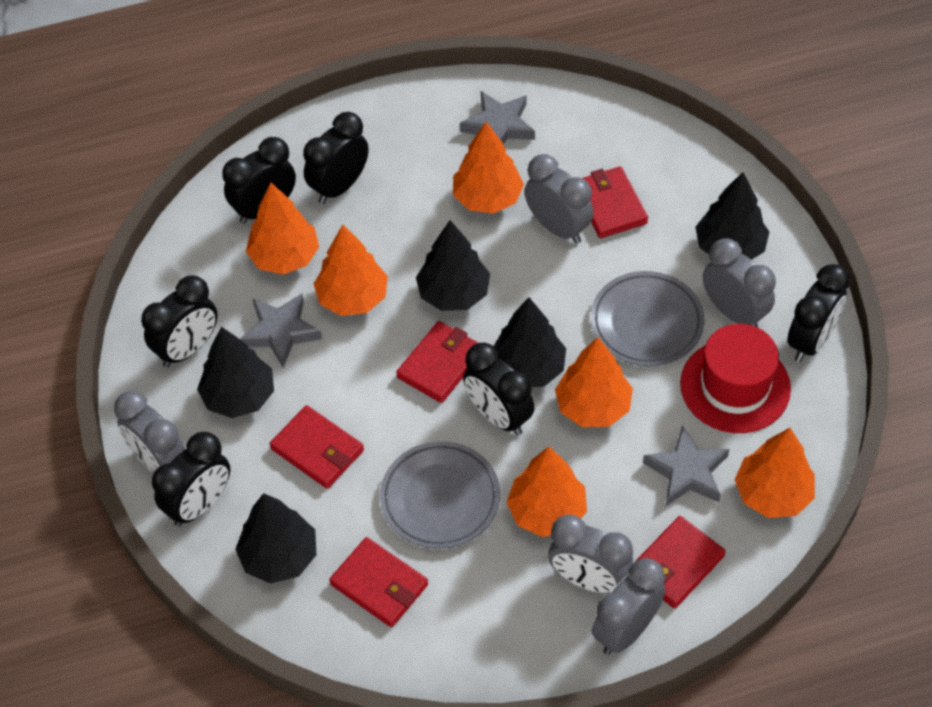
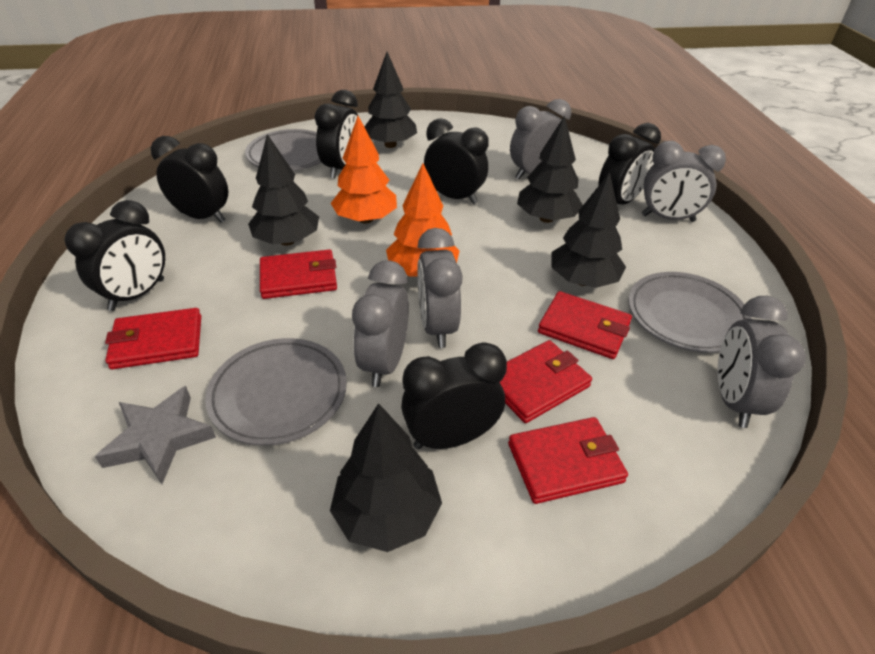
grey plate: 2 -> 3
grey star: 3 -> 1
orange tree: 6 -> 2
red hat: 1 -> 0

